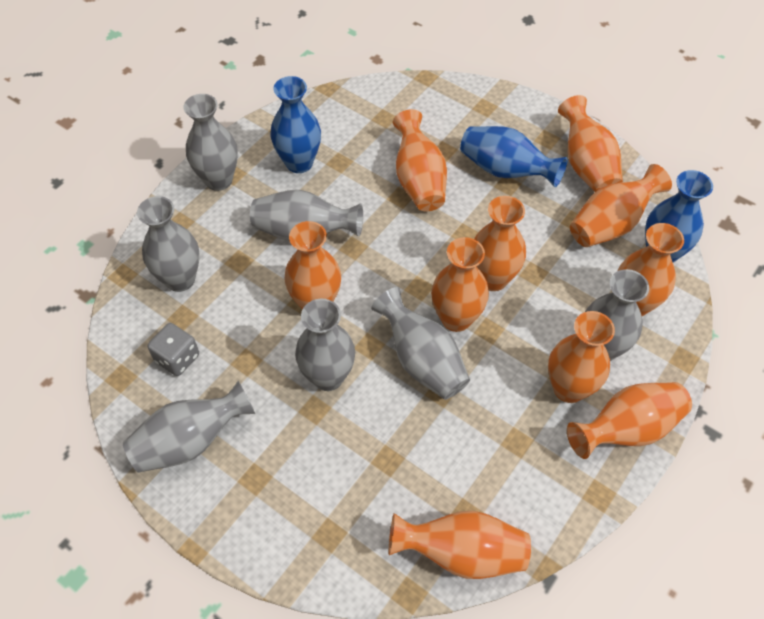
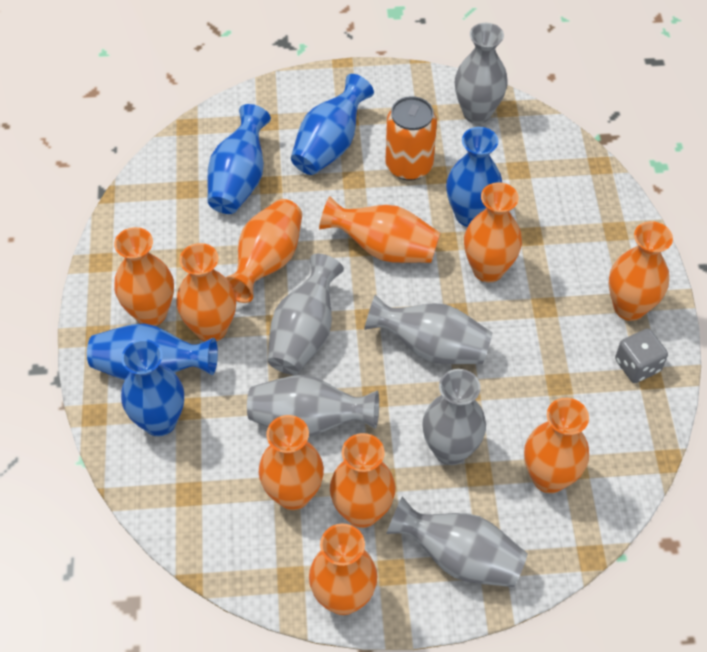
blue vase: 3 -> 5
grey vase: 7 -> 6
orange can: 0 -> 1

